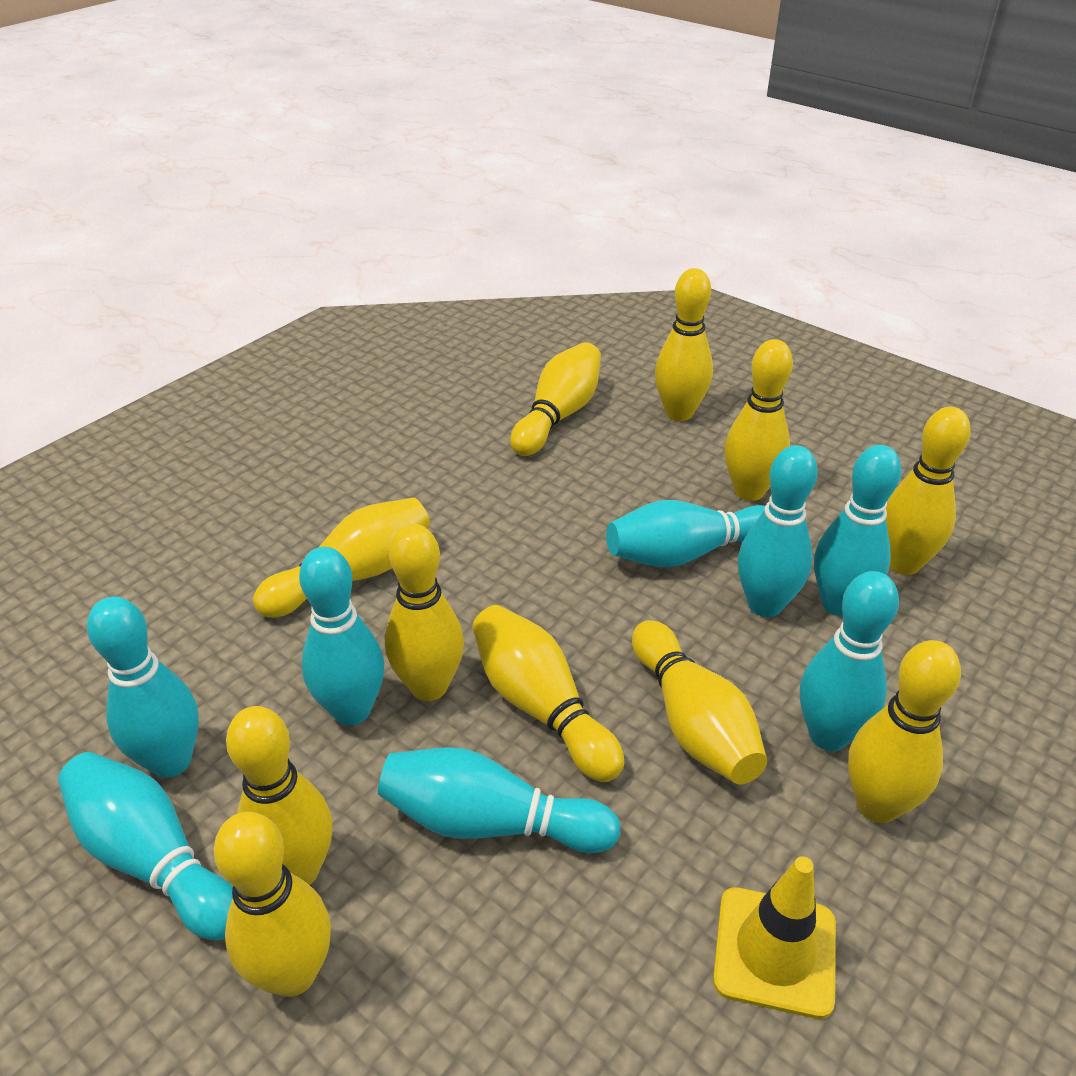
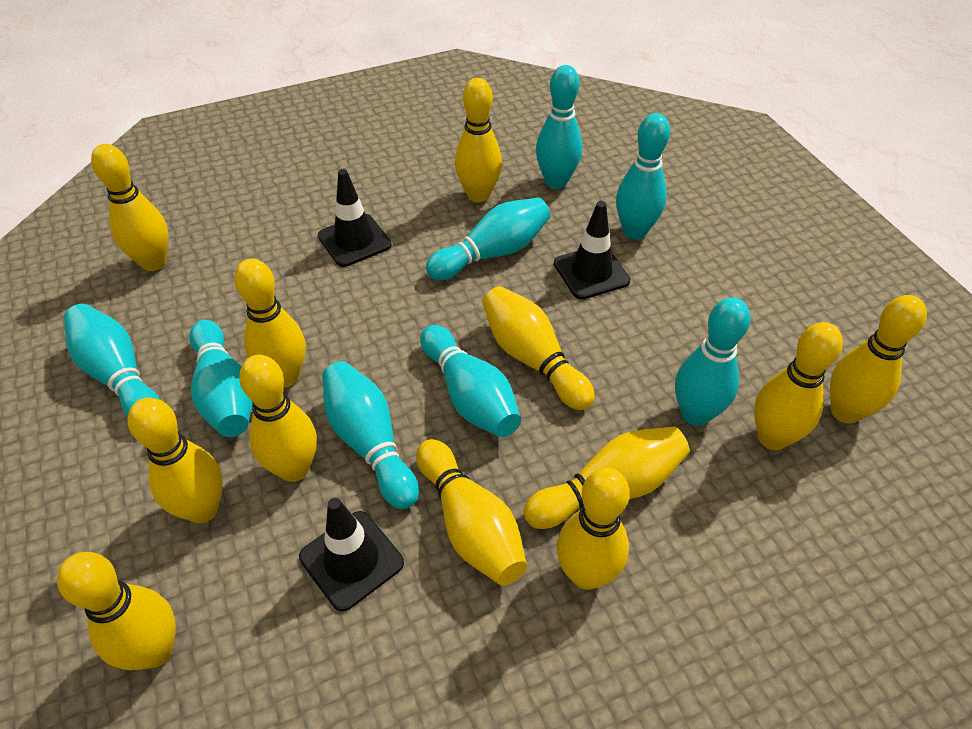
black traffic cone: 0 -> 3
yellow bowling pin: 11 -> 12
yellow traffic cone: 1 -> 0

